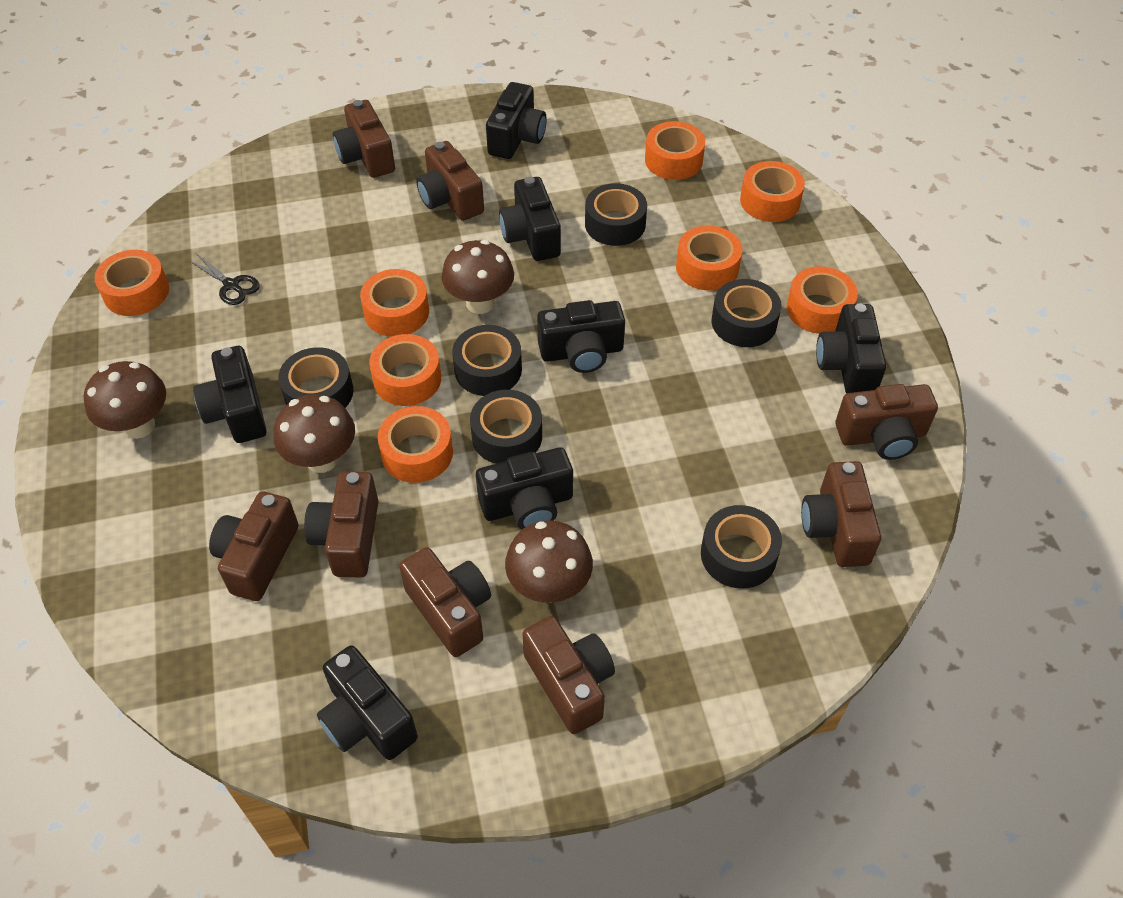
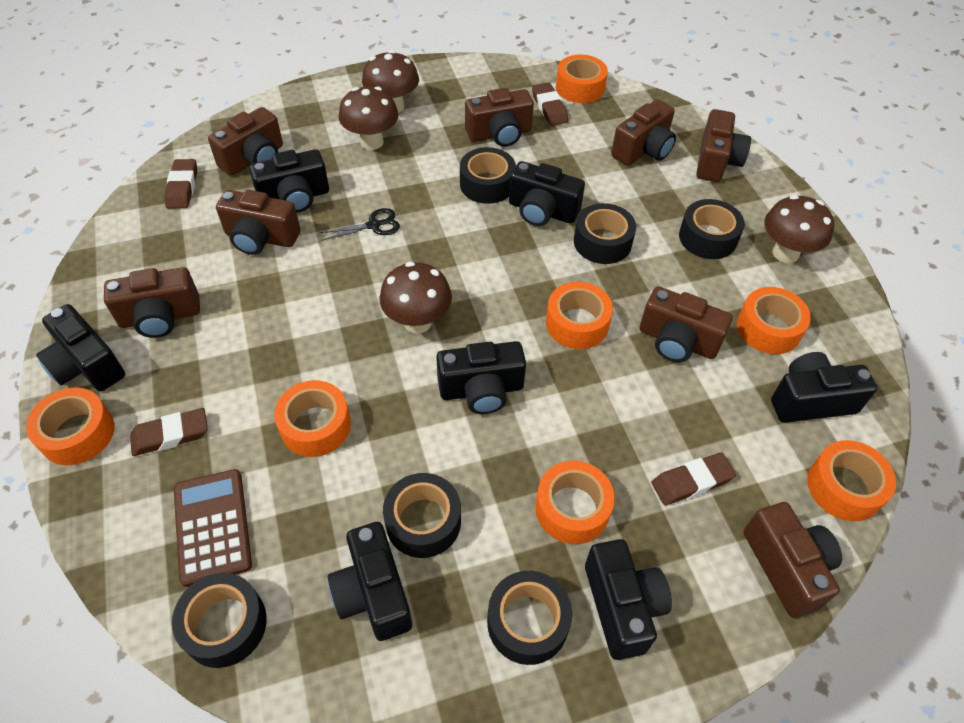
brown calculator: 0 -> 1
brown eraser: 0 -> 4
orange tape: 8 -> 7

